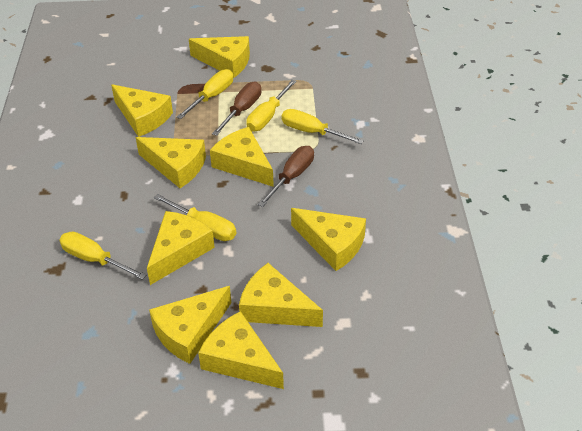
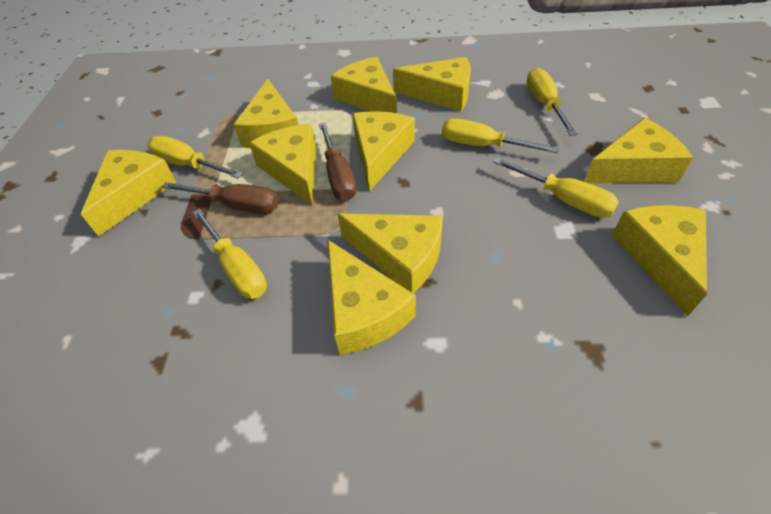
yellow cheese: 9 -> 10

